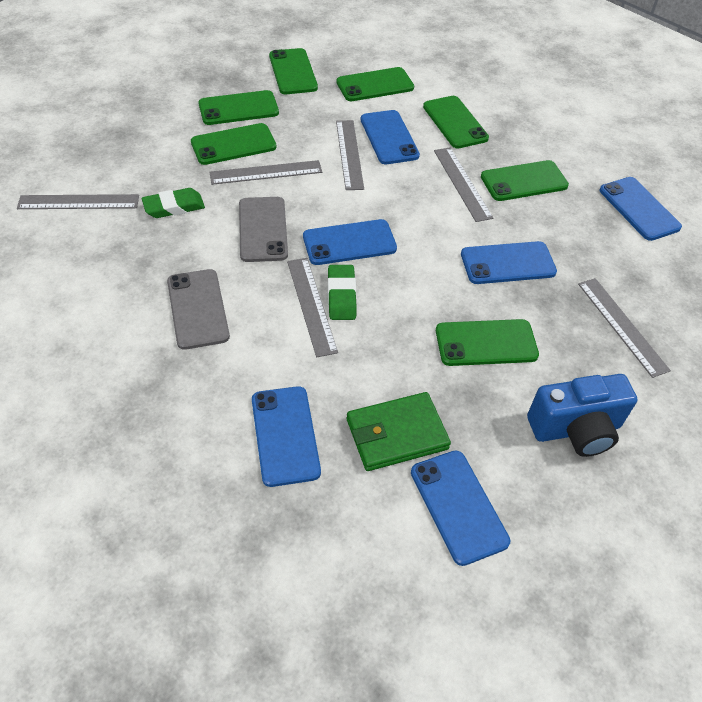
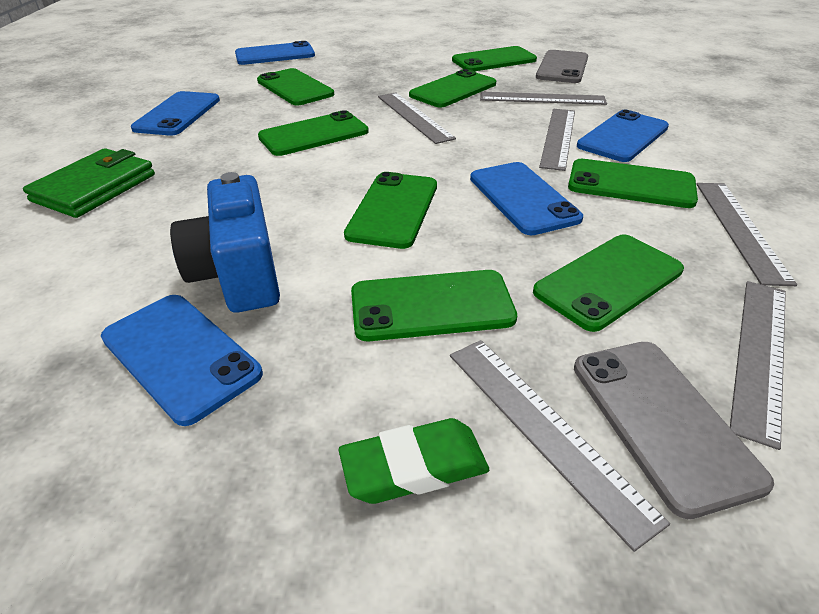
blue phone: 6 -> 5
green eraser: 2 -> 1
green phone: 7 -> 8

